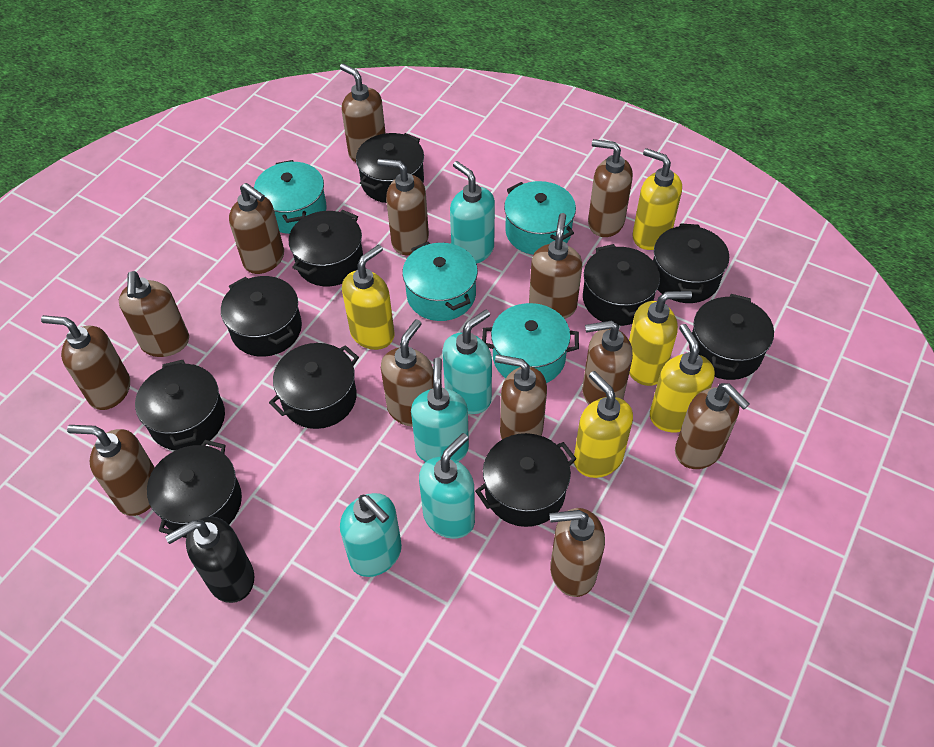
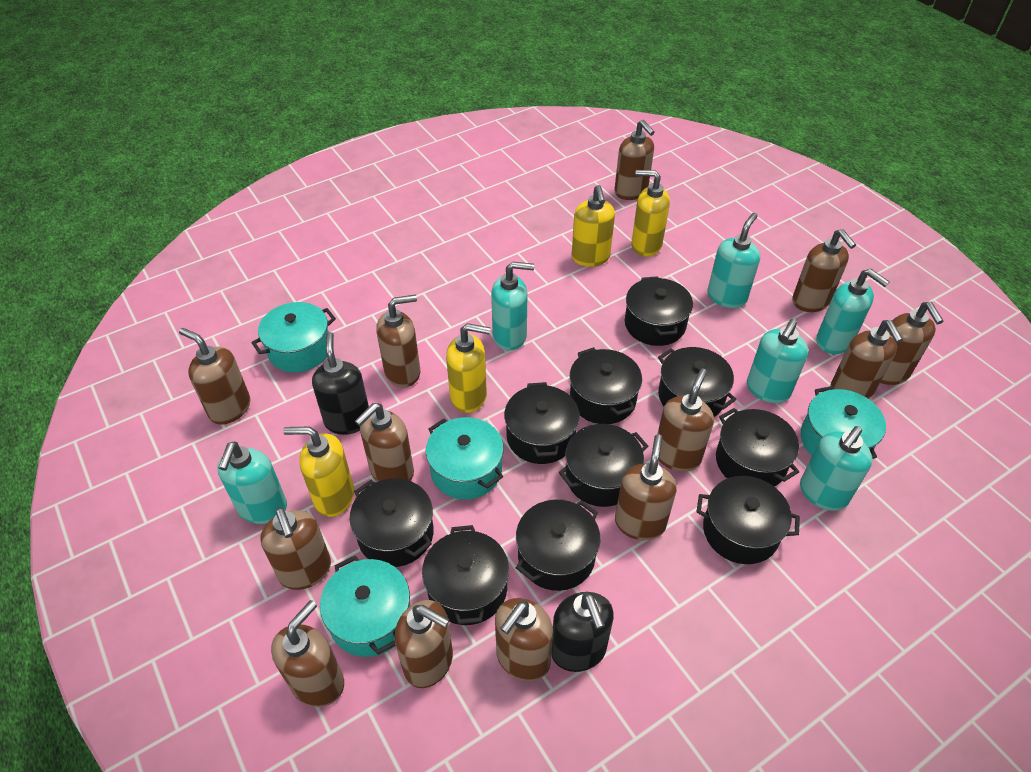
black soap dispenser: 1 -> 2
turquoise soap dispenser: 5 -> 6
yellow soap dispenser: 5 -> 4

